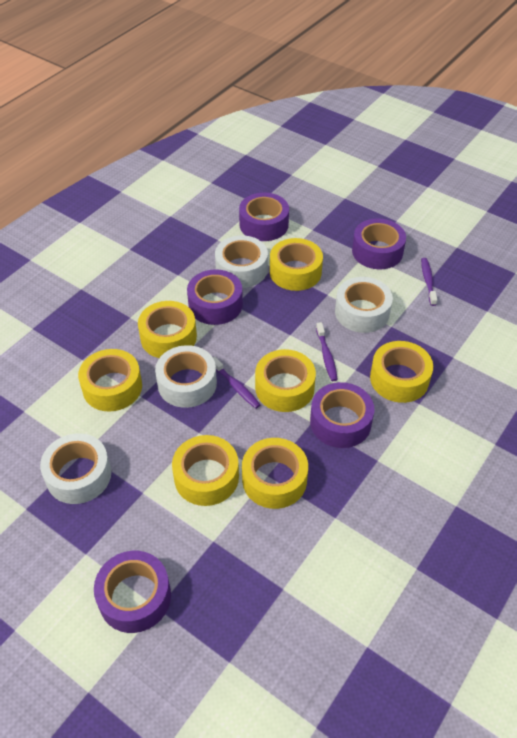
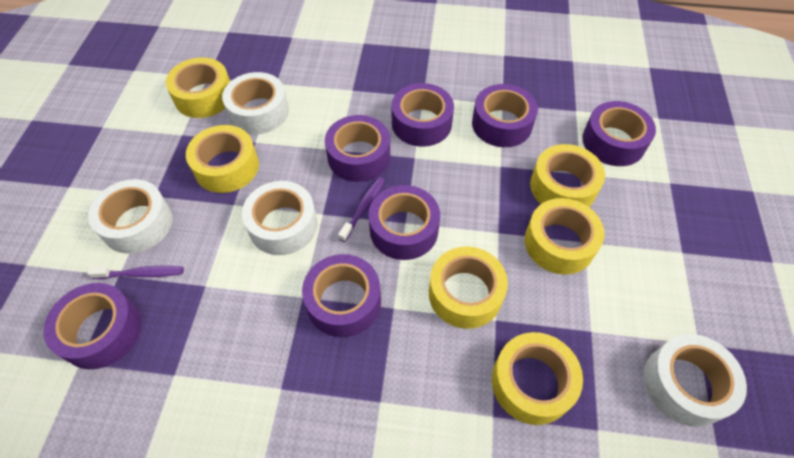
purple tape: 5 -> 7
purple toothbrush: 3 -> 2
yellow tape: 7 -> 6

